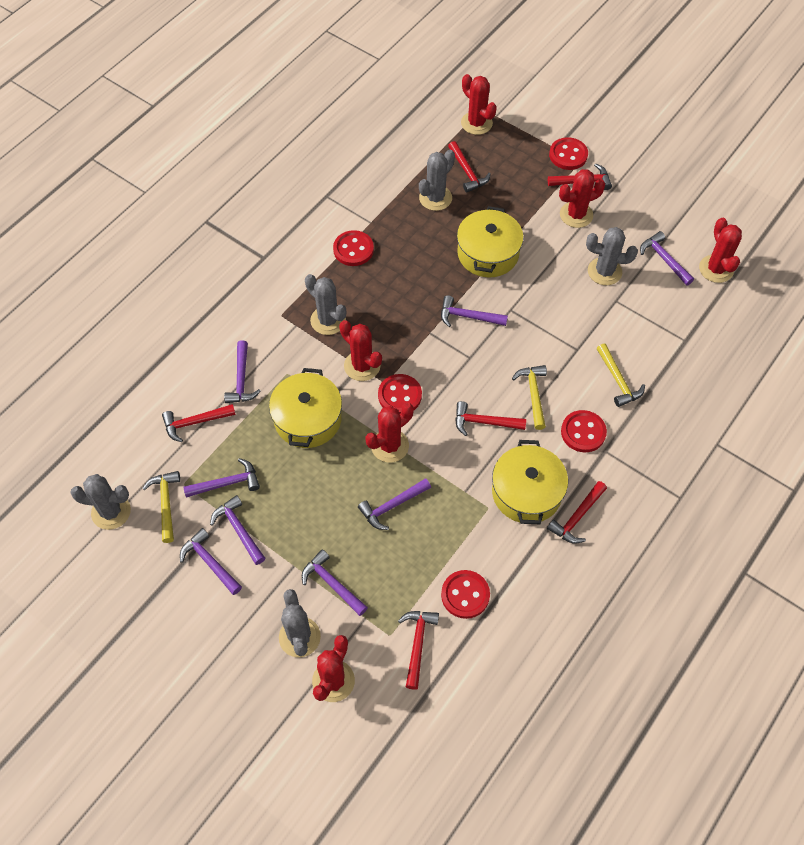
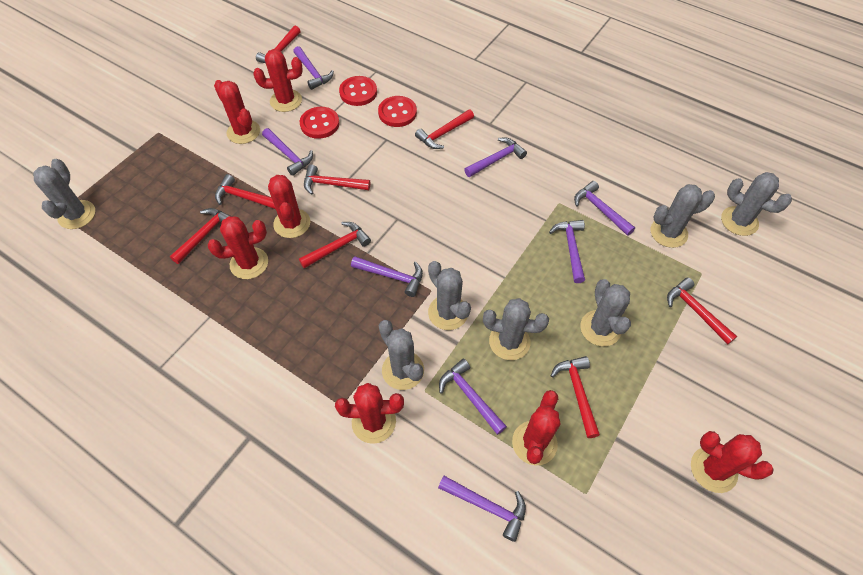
grey cactus: 5 -> 7
red button: 5 -> 3
red cactus: 6 -> 7
red hammer: 6 -> 8
yellow hammer: 3 -> 0
yellow pot: 3 -> 0

